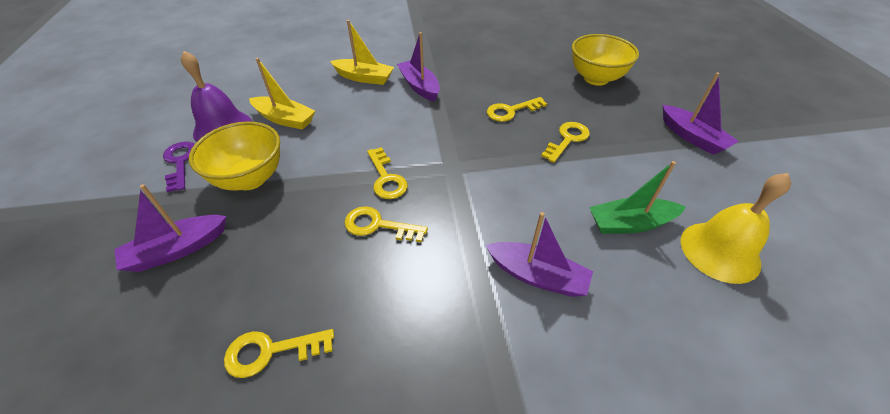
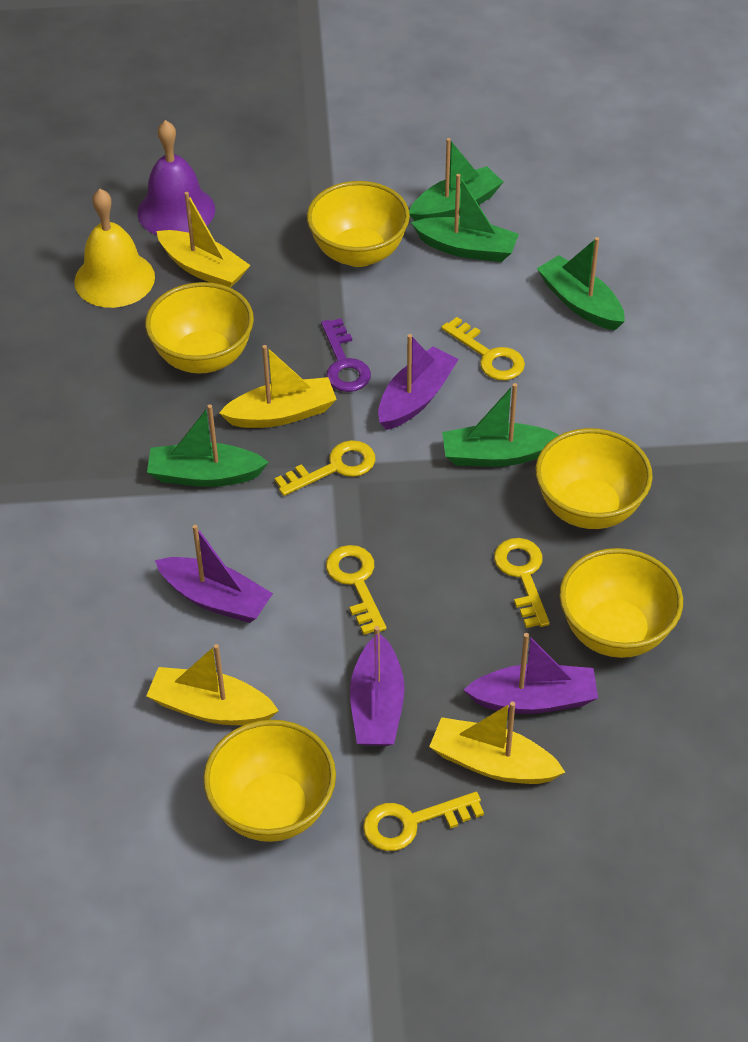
green boat: 1 -> 5
yellow boat: 2 -> 4
yellow bowl: 2 -> 5

